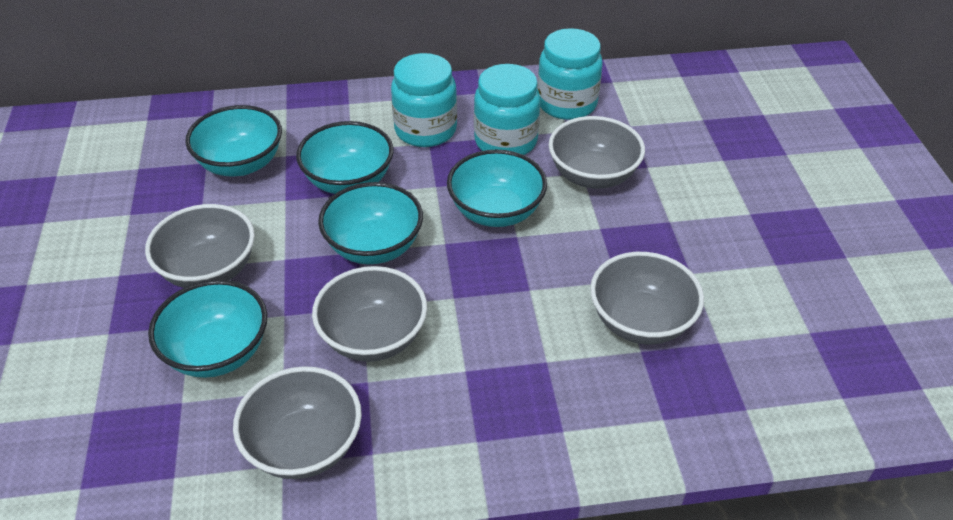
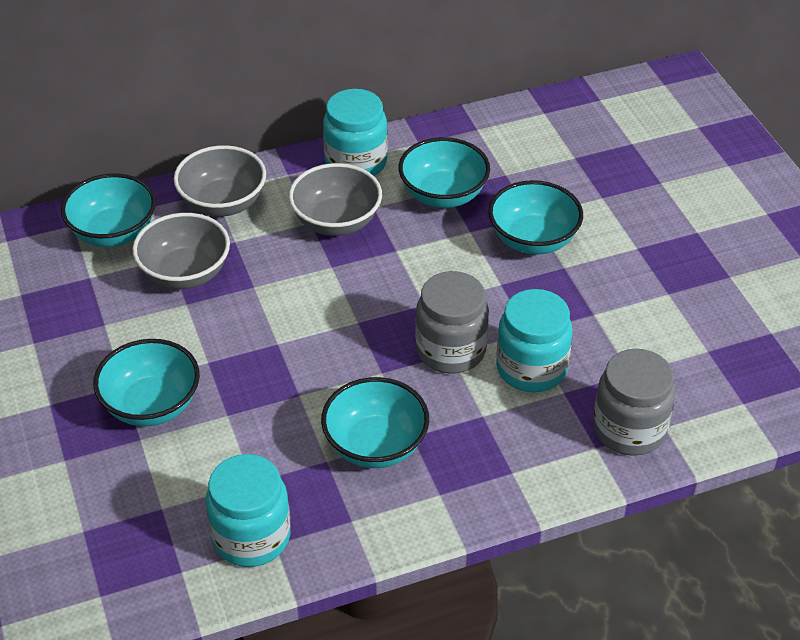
grey bowl: 5 -> 3
grey jar: 0 -> 2

